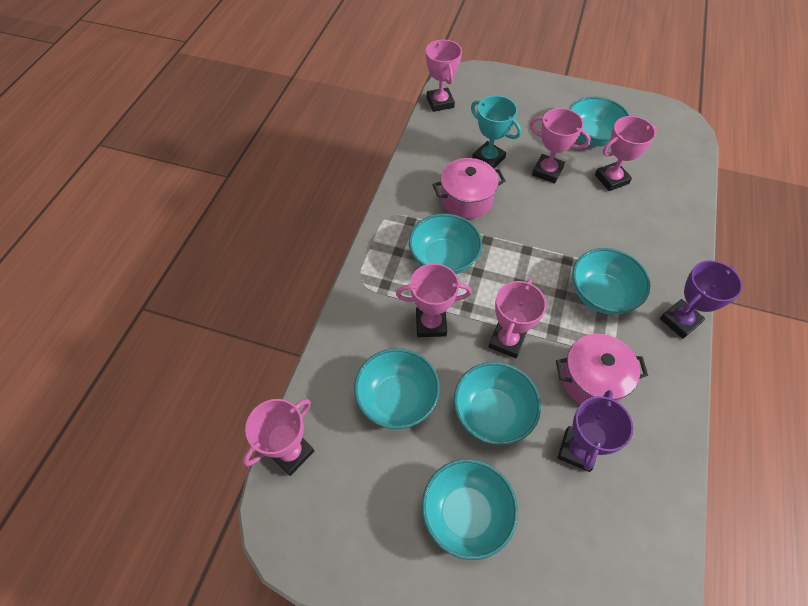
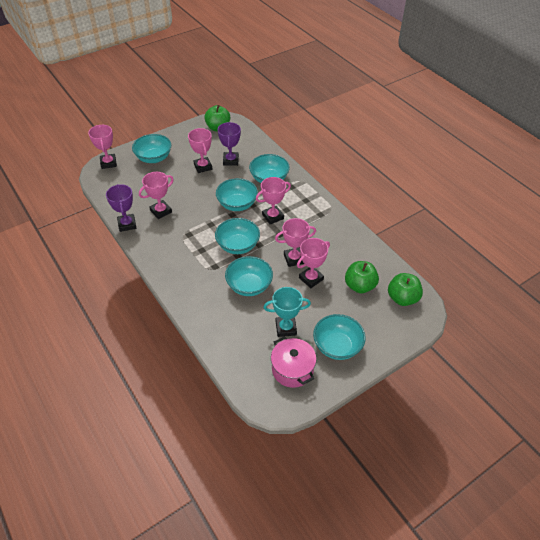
green apple: 0 -> 3
pink pot: 2 -> 1

